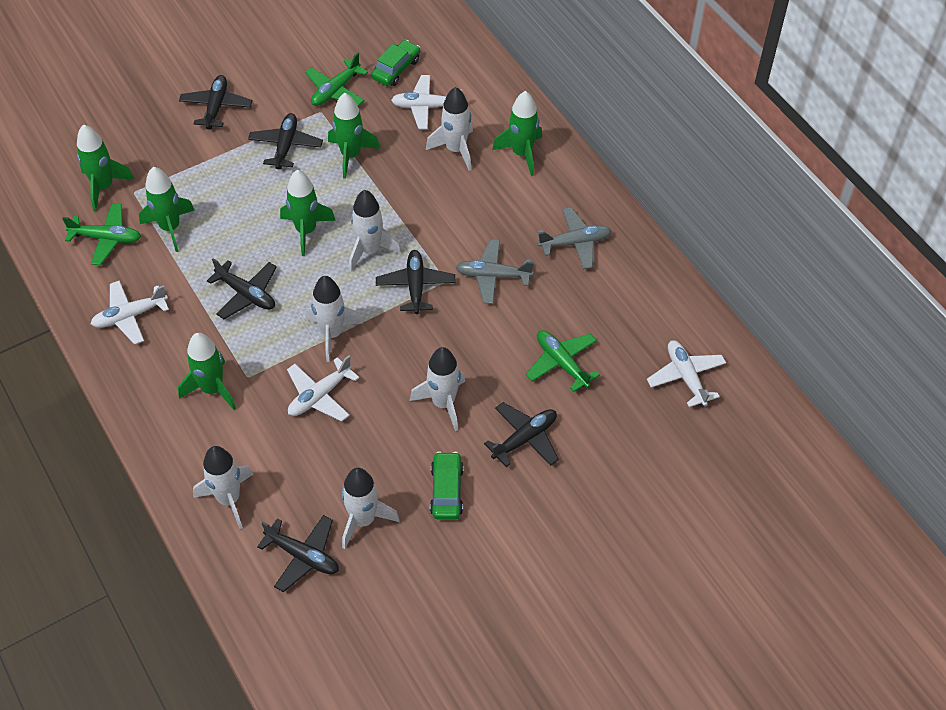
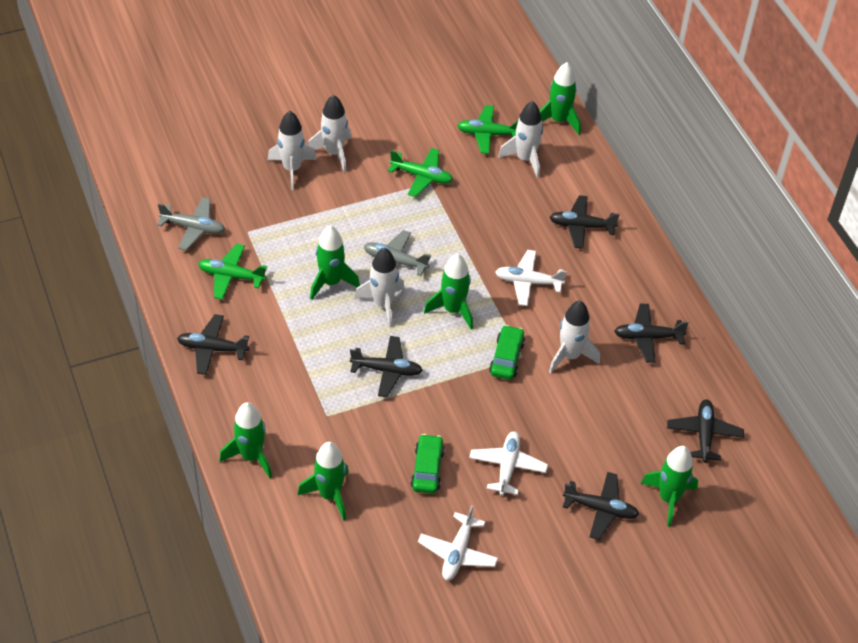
white plane: 4 -> 3
white rocket: 6 -> 5

